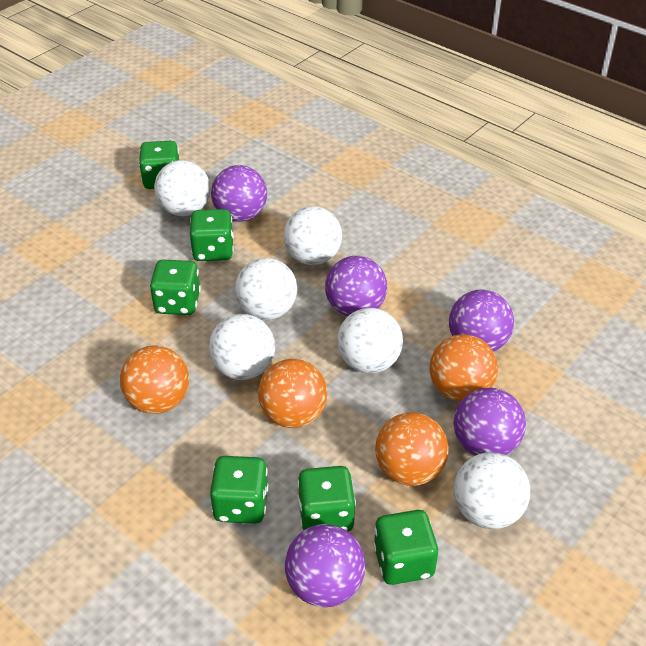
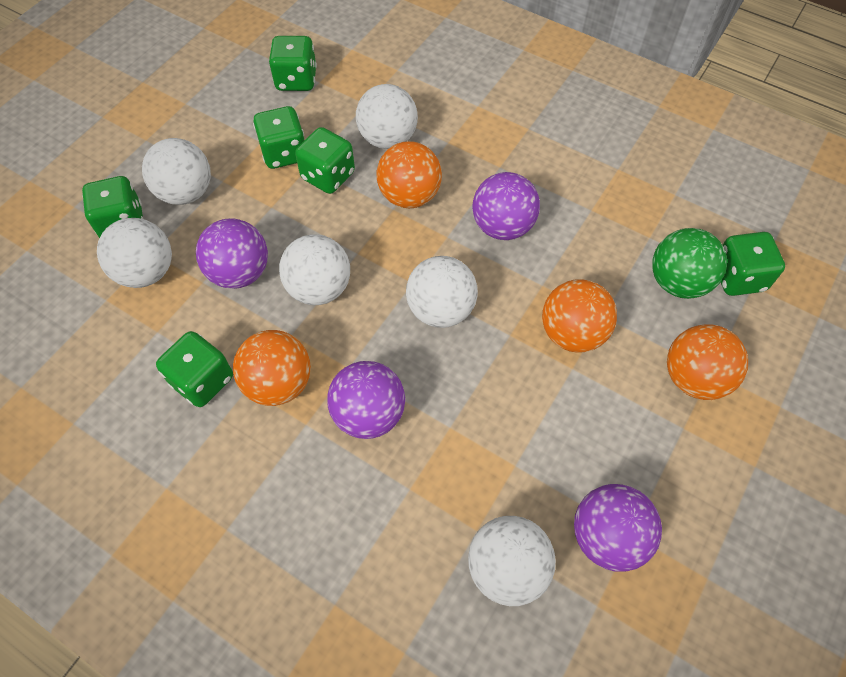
green ball: 0 -> 1
purple ball: 5 -> 4

